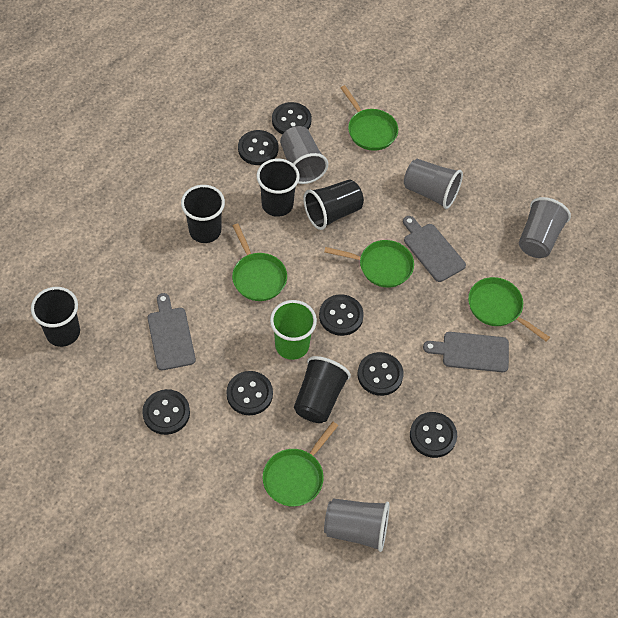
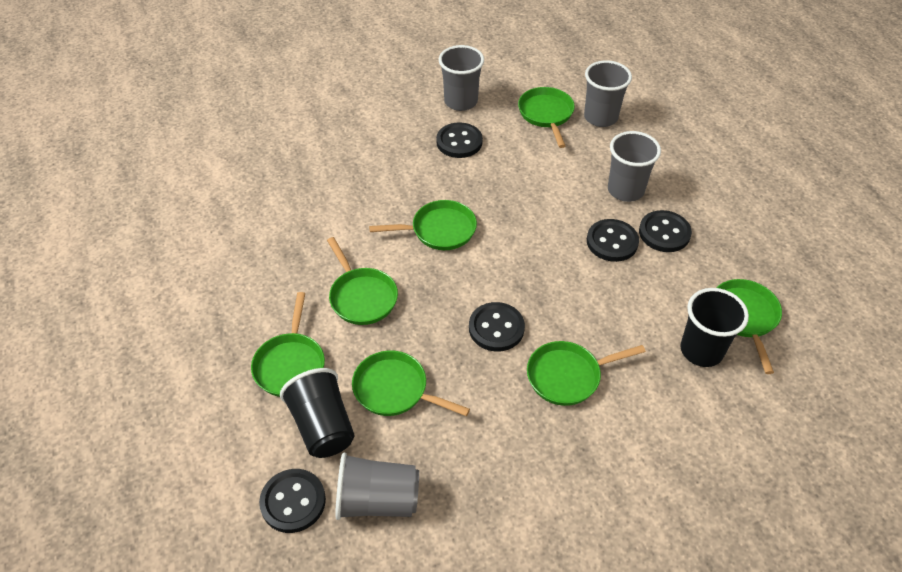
black button: 7 -> 5
black cup: 5 -> 2
green cup: 1 -> 0
green pan: 5 -> 7
grey cutting board: 3 -> 0

